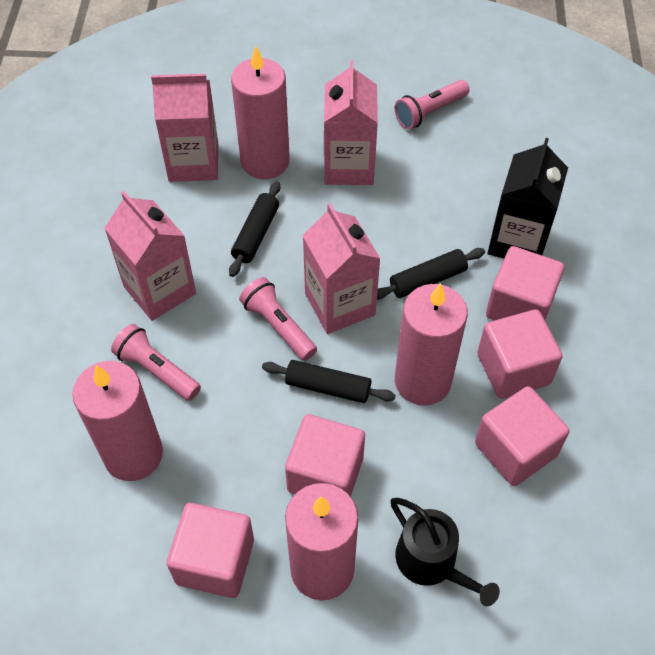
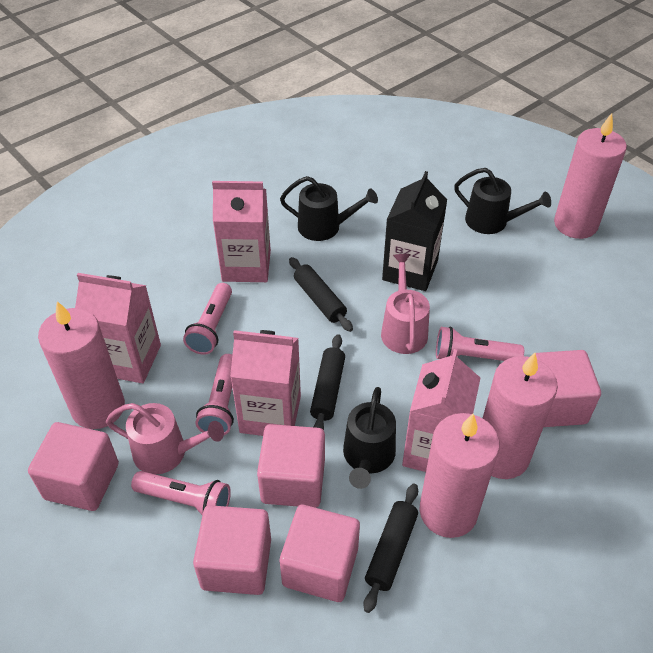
black watering can: 1 -> 3
pink flashlight: 3 -> 4
pink watering can: 0 -> 2

